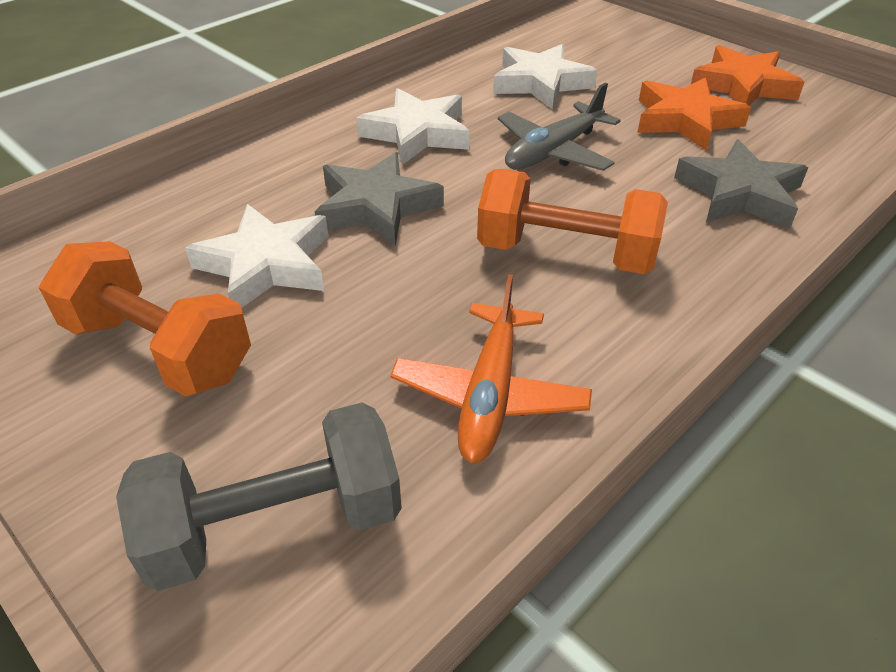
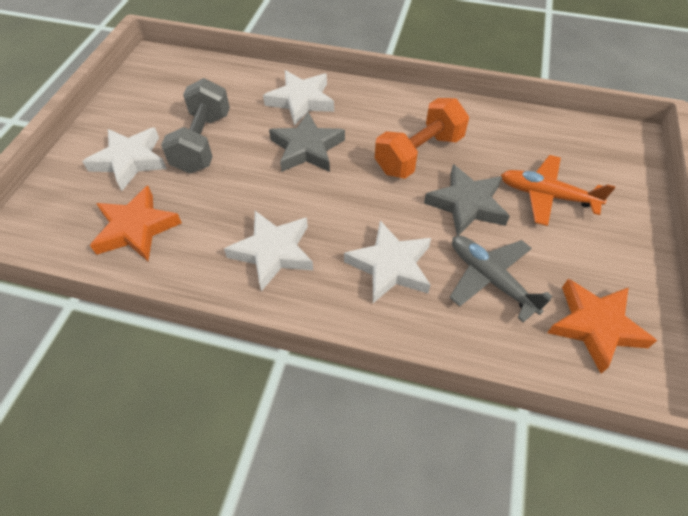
orange dumbbell: 2 -> 1
white star: 3 -> 4

